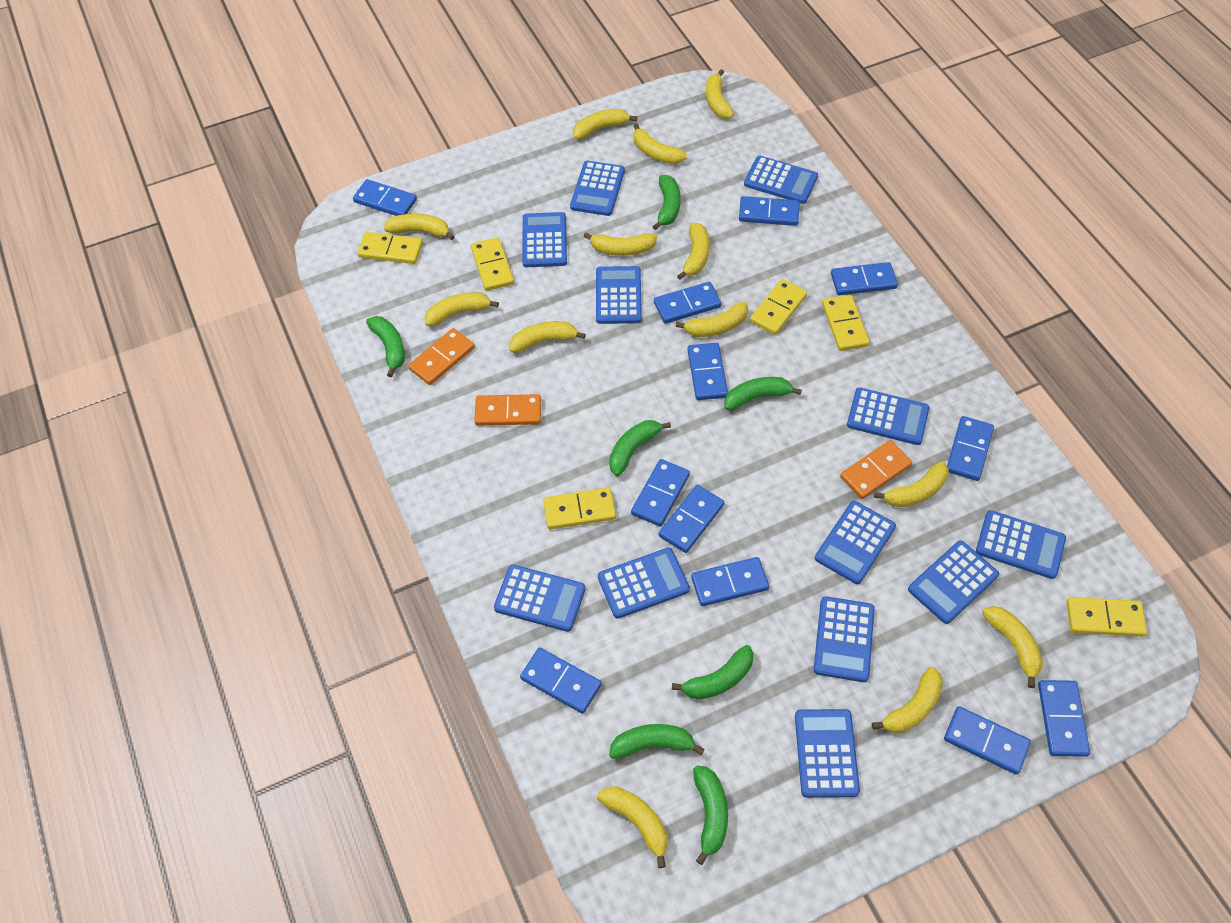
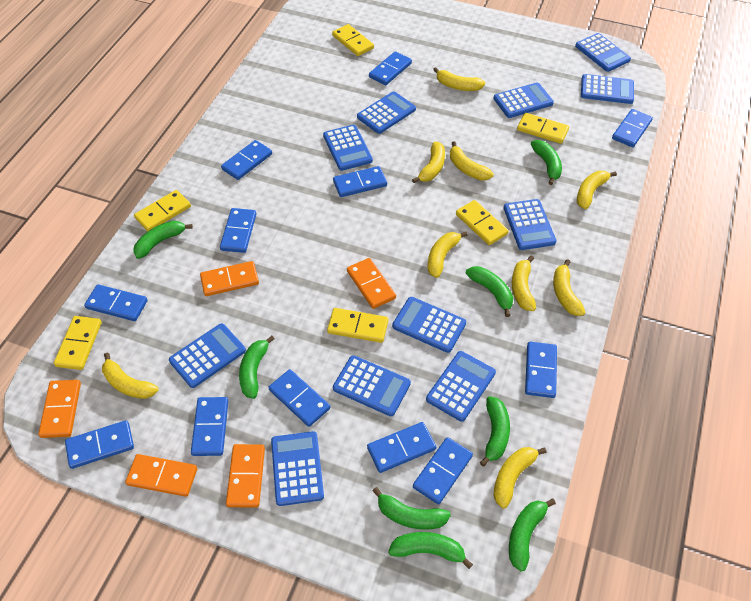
blue calculator: 12 -> 11
green banana: 7 -> 8
orange domino: 3 -> 5
yellow banana: 13 -> 9

